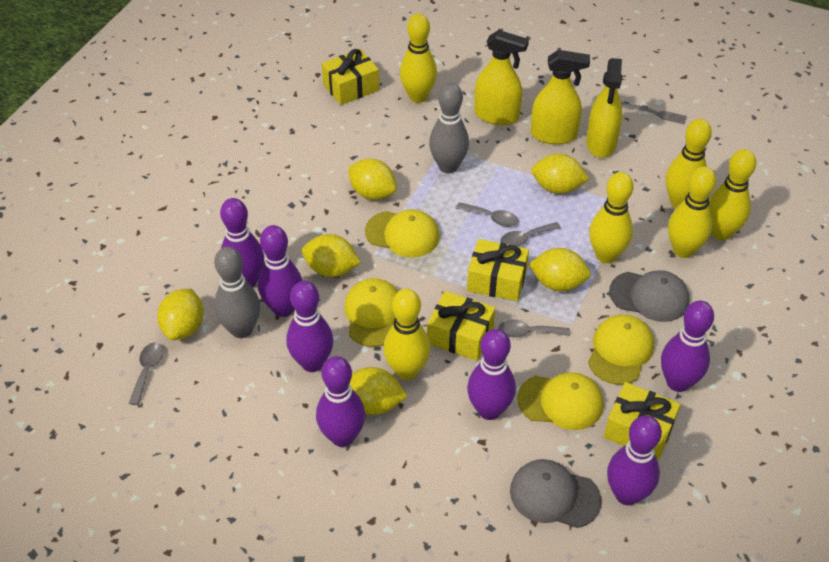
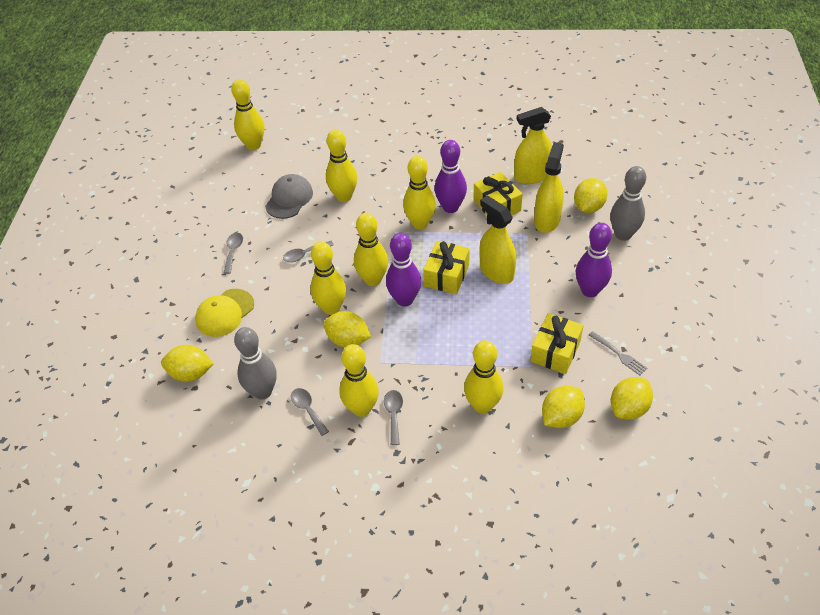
grey cap: 2 -> 1
purple bowling pin: 7 -> 3
yellow bowling pin: 6 -> 7
yellow cap: 4 -> 1
yellow gift: 4 -> 3
yellow lemon: 6 -> 5

